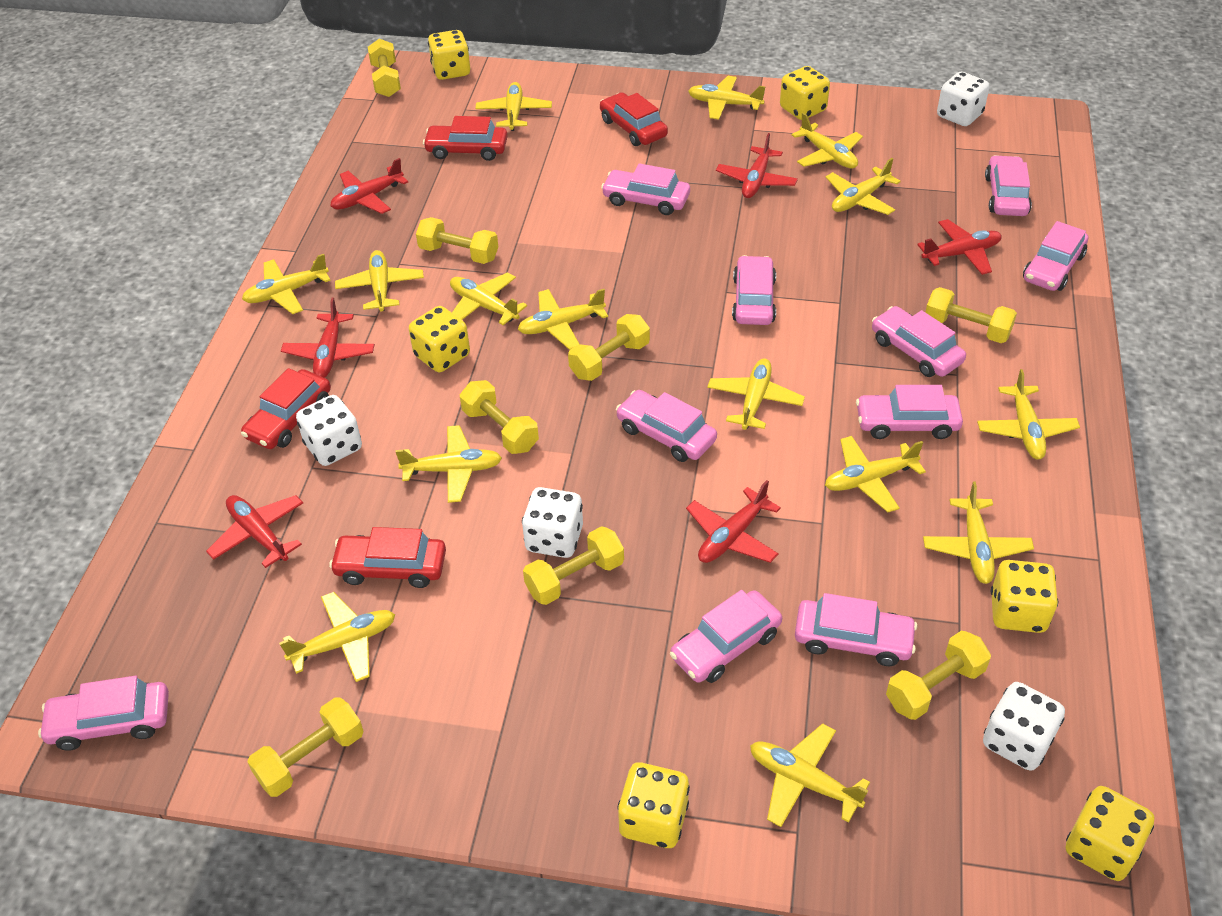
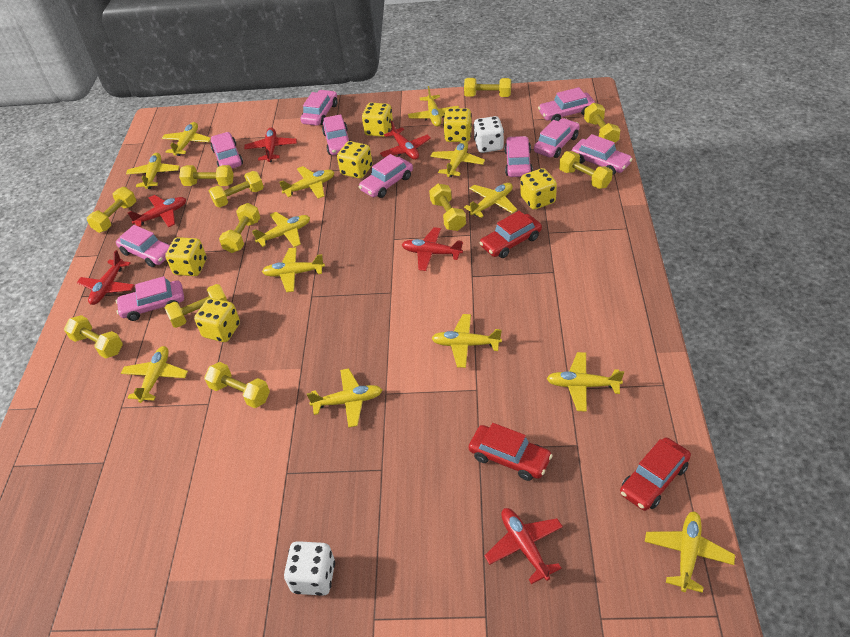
red car: 4 -> 3
white dice: 4 -> 2
yellow dumbbell: 8 -> 11
yellow plane: 15 -> 13

